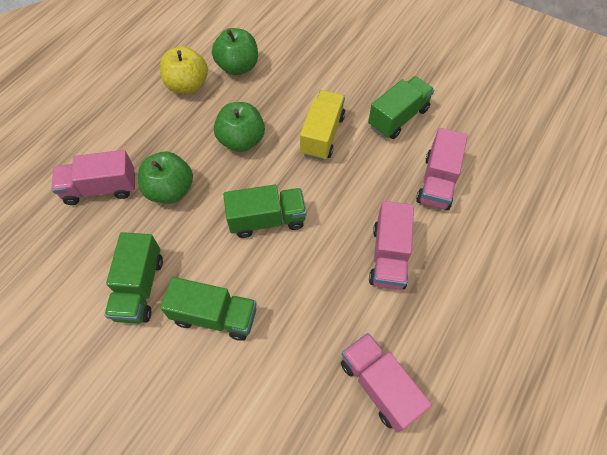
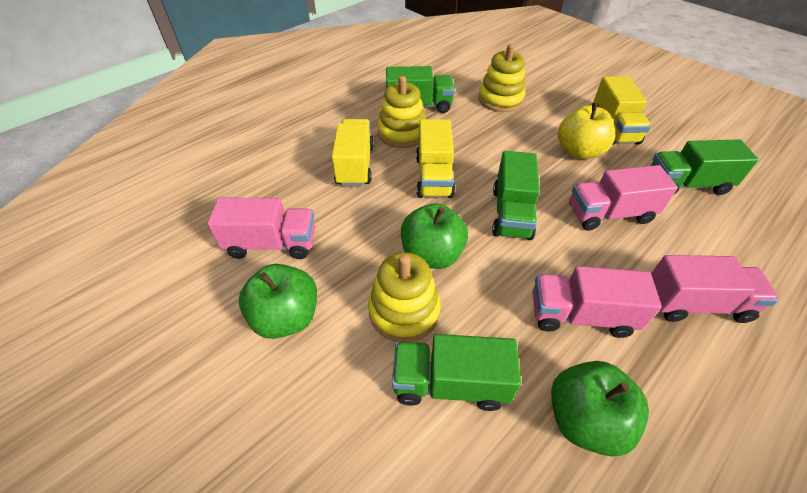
yellow stacking toy: 0 -> 3
yellow truck: 1 -> 3

